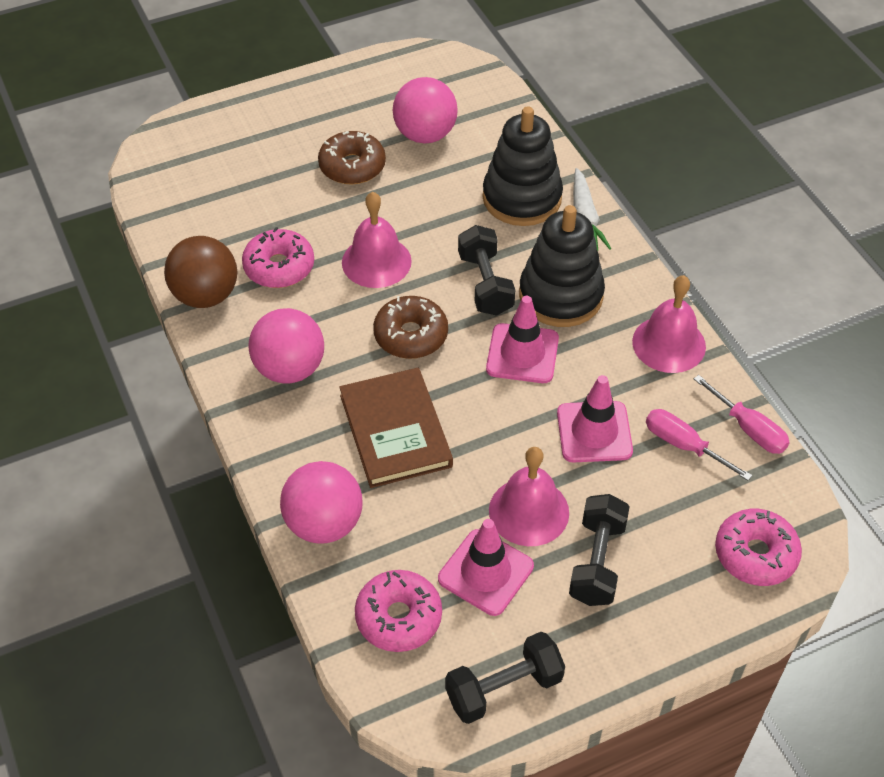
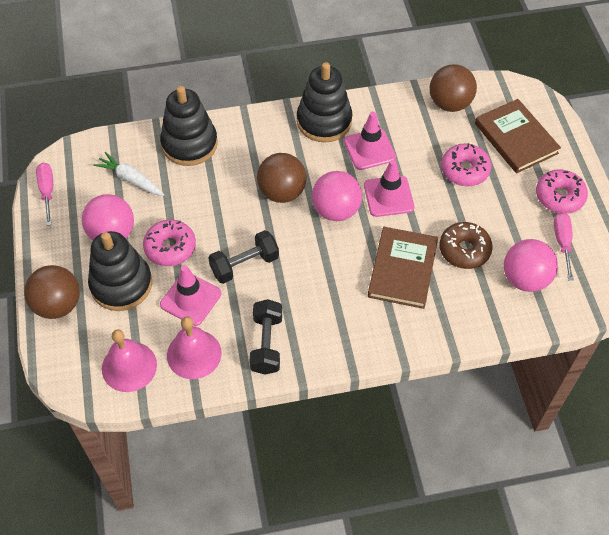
black dumbbell: 3 -> 2
black stacking toy: 2 -> 3
brown ball: 1 -> 3
brown book: 1 -> 2
brown donut: 2 -> 1
pink bell: 3 -> 2

